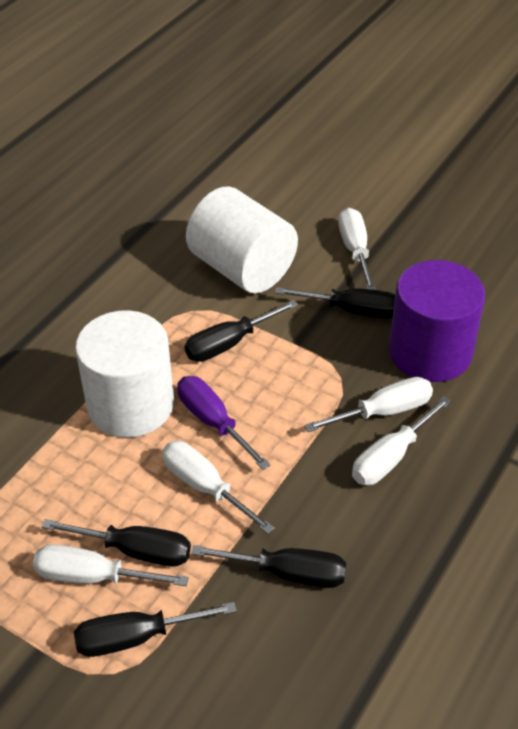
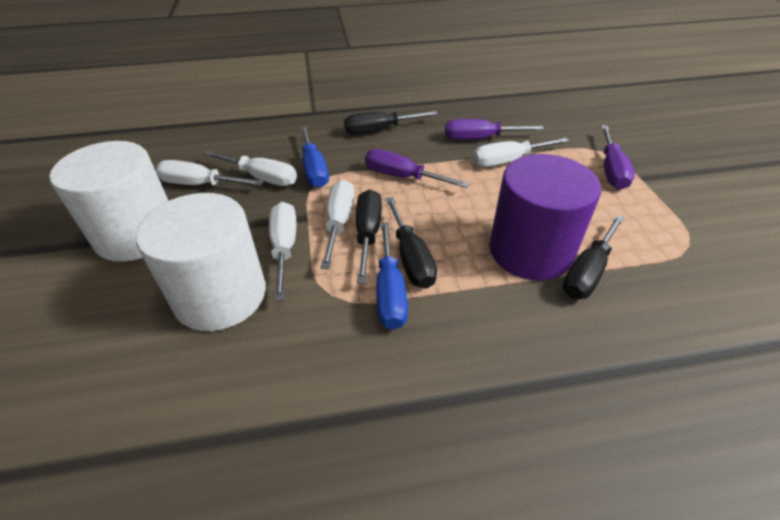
black screwdriver: 5 -> 4
blue screwdriver: 0 -> 2
purple screwdriver: 1 -> 3

